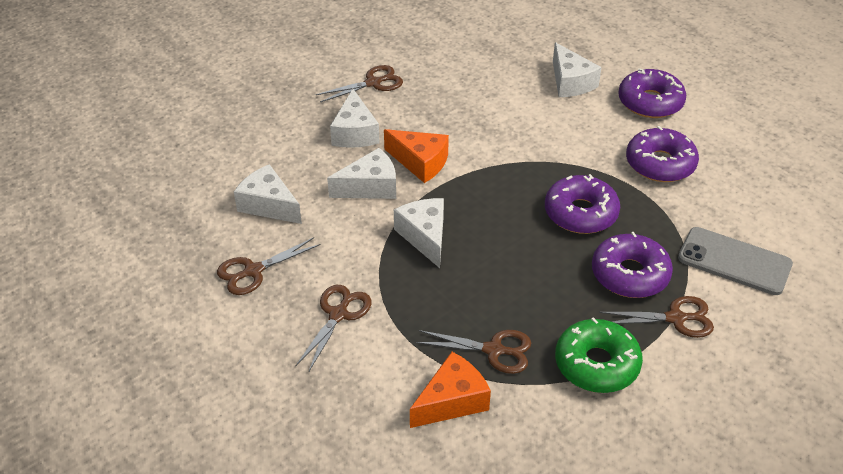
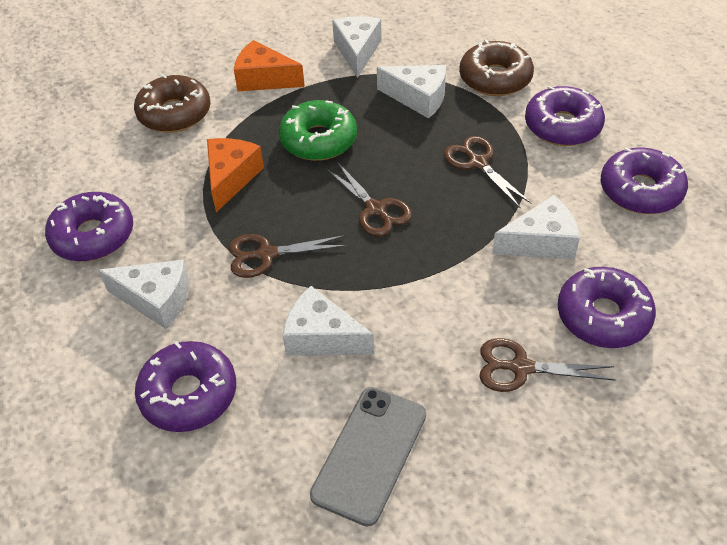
brown donut: 0 -> 2
brown scissors: 5 -> 4
purple donut: 4 -> 5

